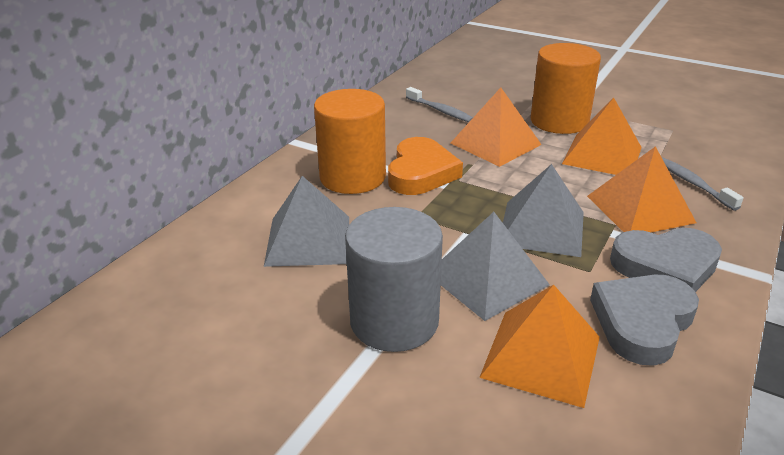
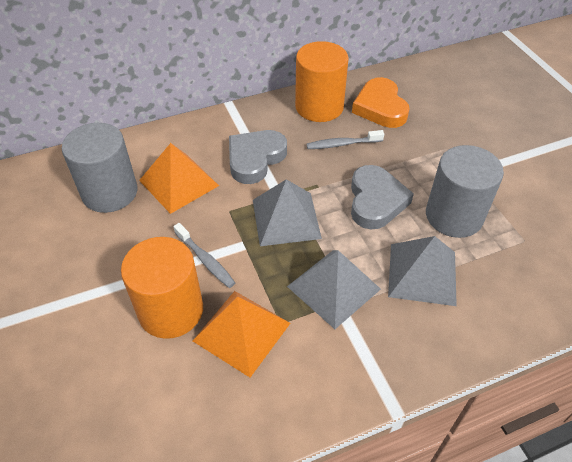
grey cylinder: 1 -> 2
orange pyramid: 4 -> 2

